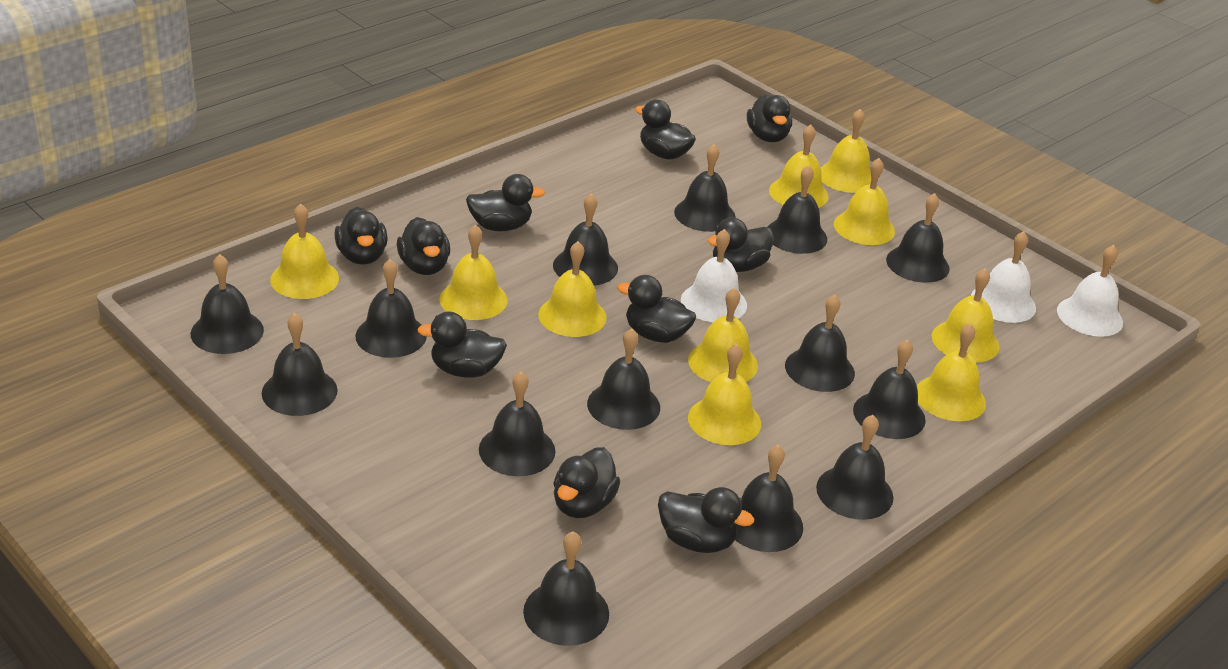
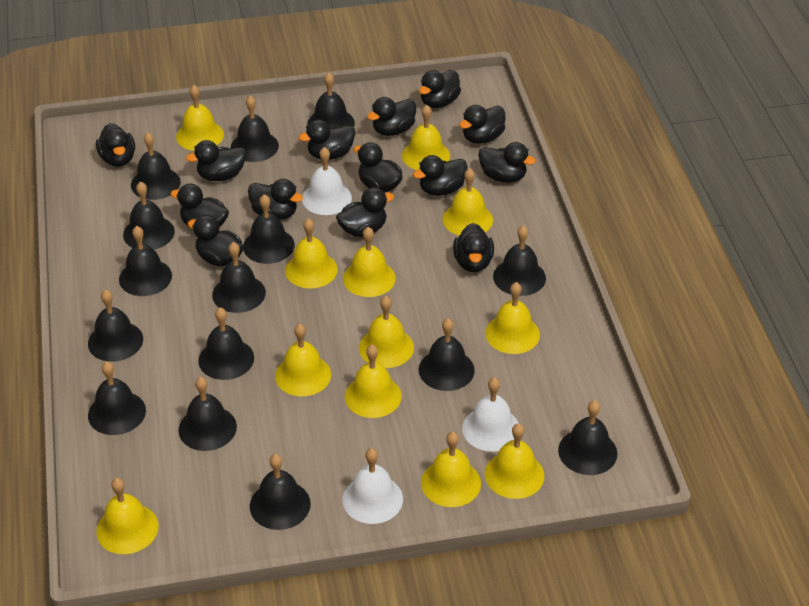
black bell: 14 -> 15
black duck: 10 -> 14
yellow bell: 10 -> 12

